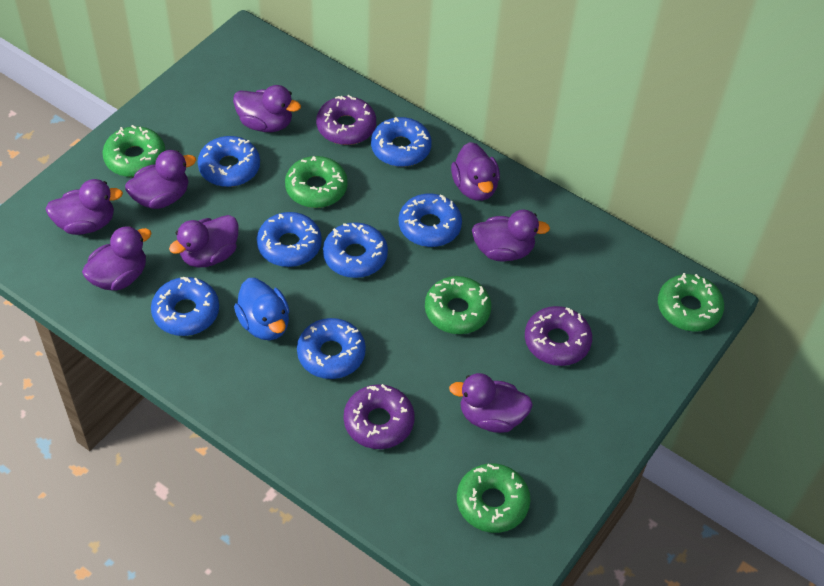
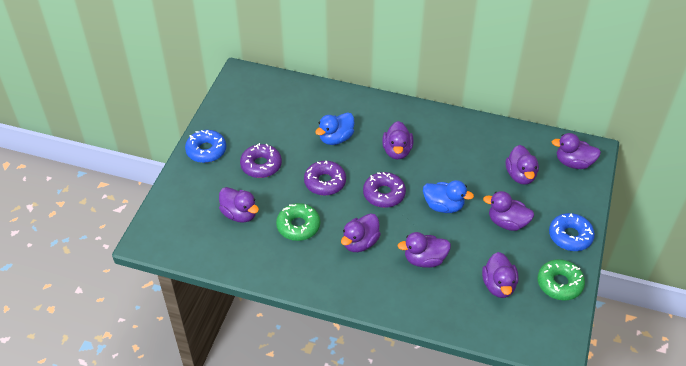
blue donut: 7 -> 2
blue duck: 1 -> 2
green donut: 5 -> 2

